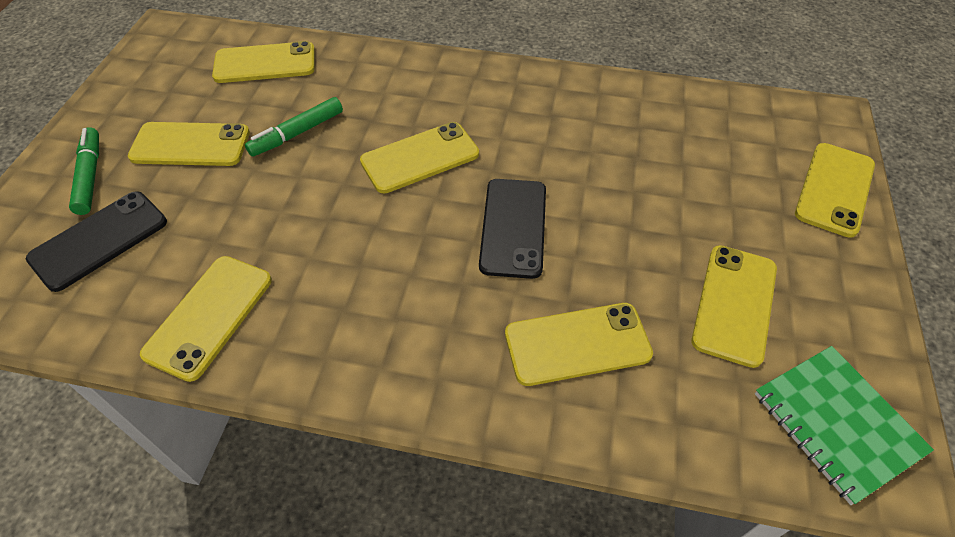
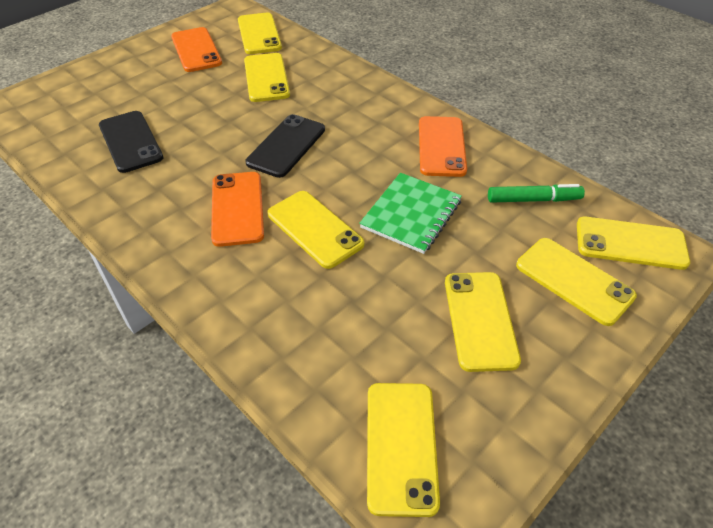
green marker: 2 -> 1
orange phone: 0 -> 3

